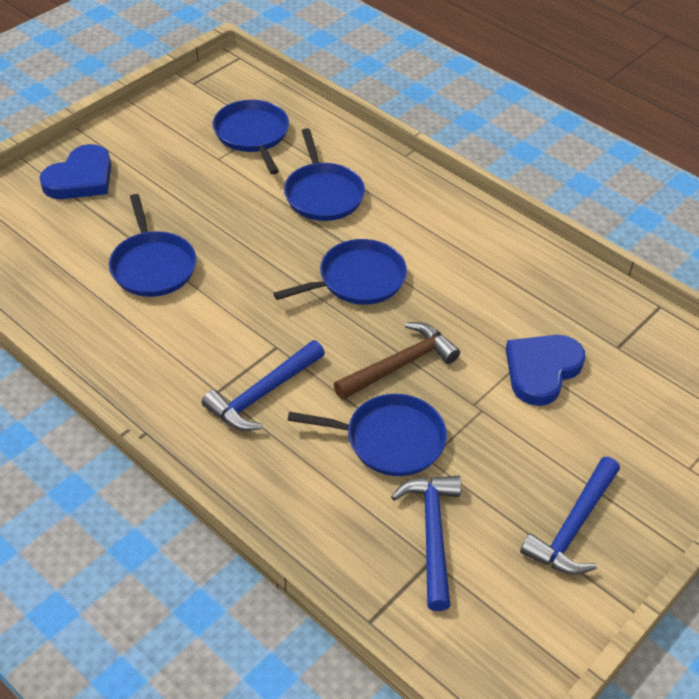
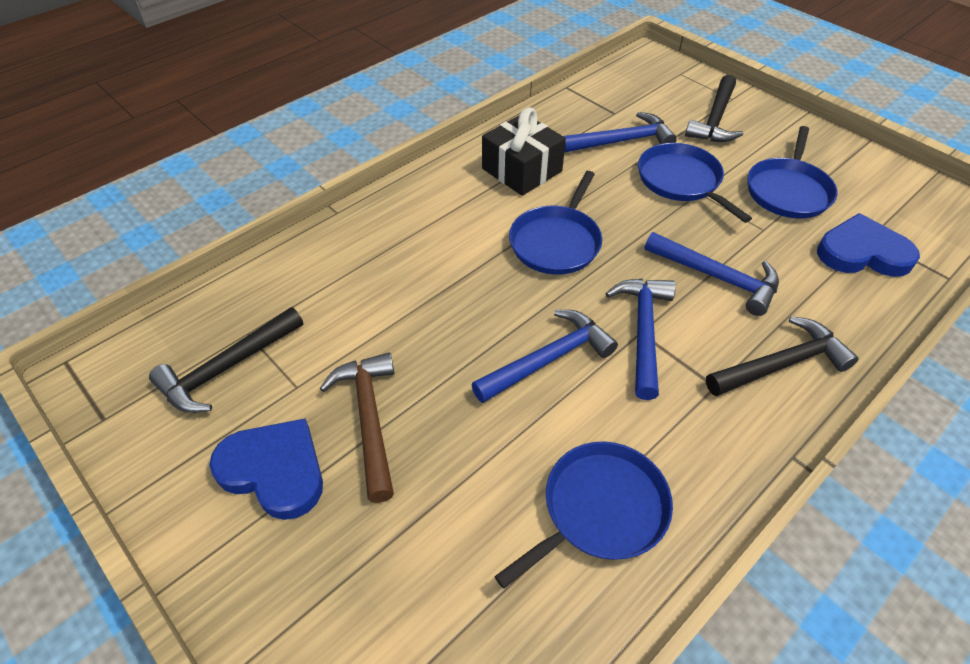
black gift: 0 -> 1
black hammer: 0 -> 3
blue hammer: 3 -> 4
blue pan: 5 -> 4

